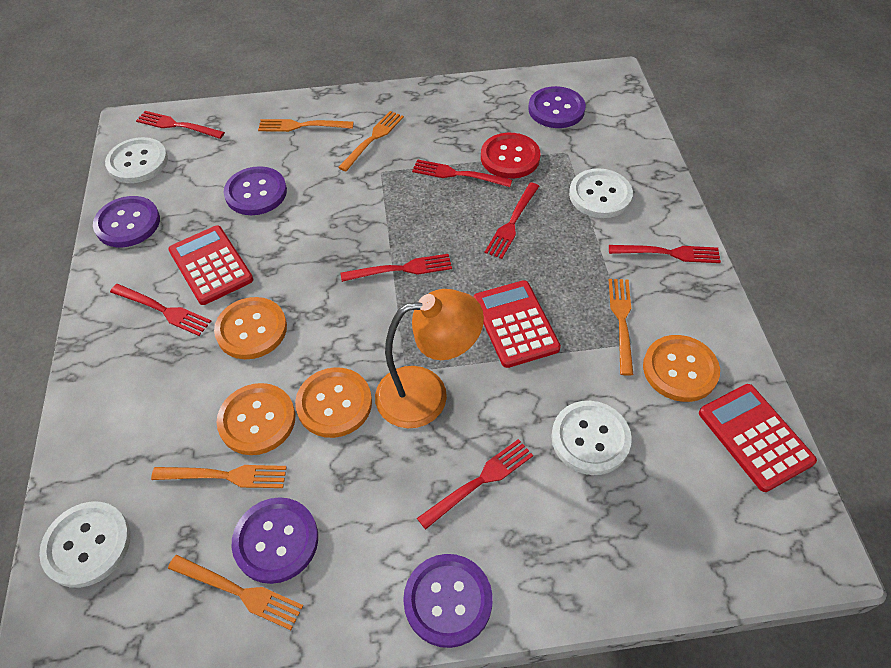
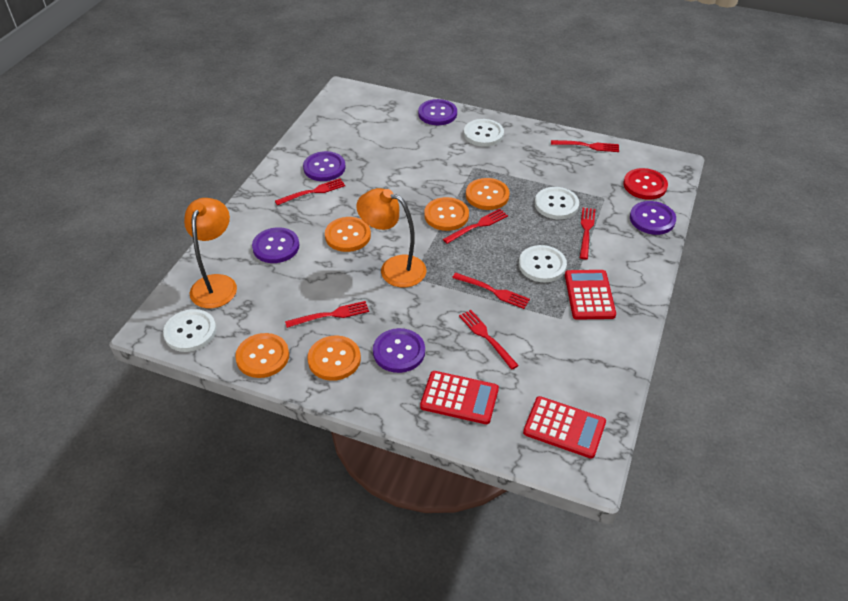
orange button: 4 -> 5
orange fork: 5 -> 0
orange lamp: 1 -> 2

